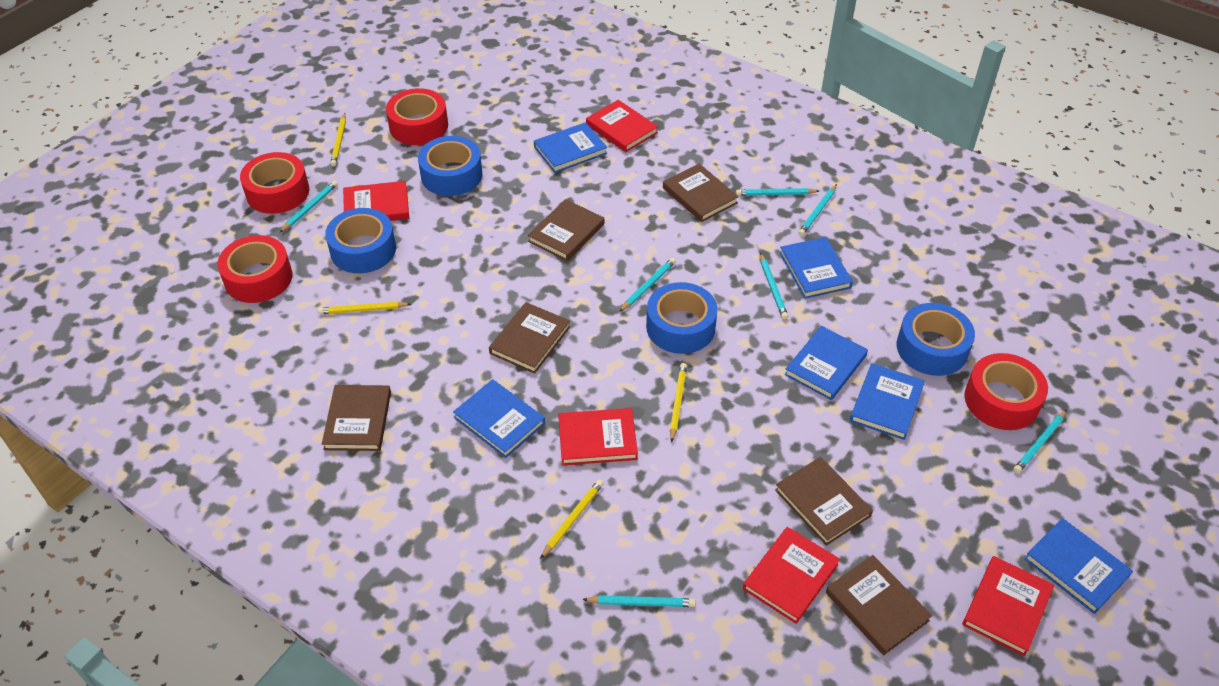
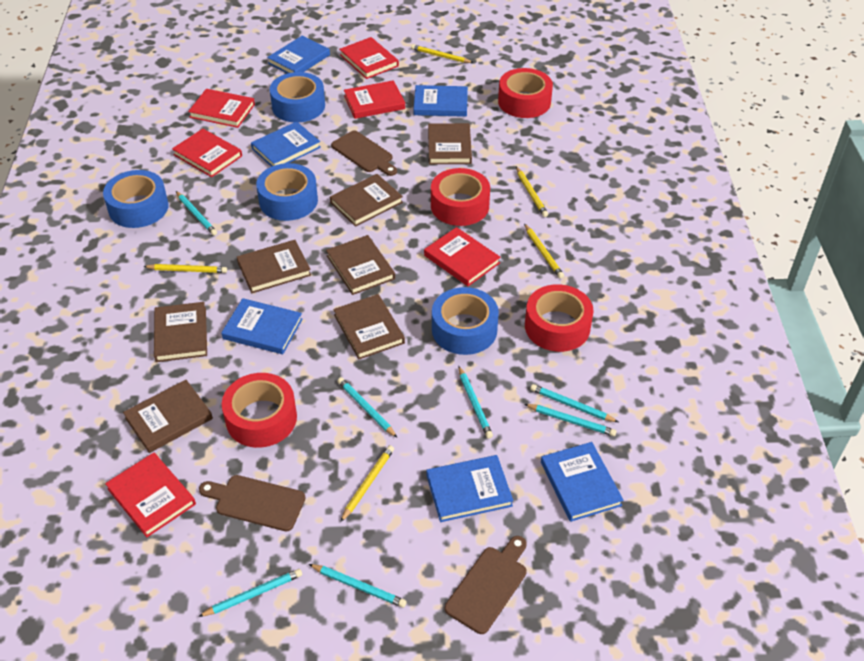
brown book: 6 -> 7
brown cutting board: 0 -> 3
red book: 5 -> 6
yellow pencil: 4 -> 5

